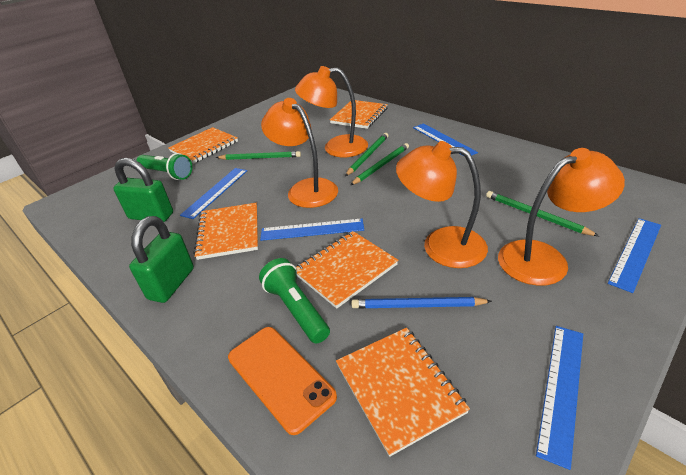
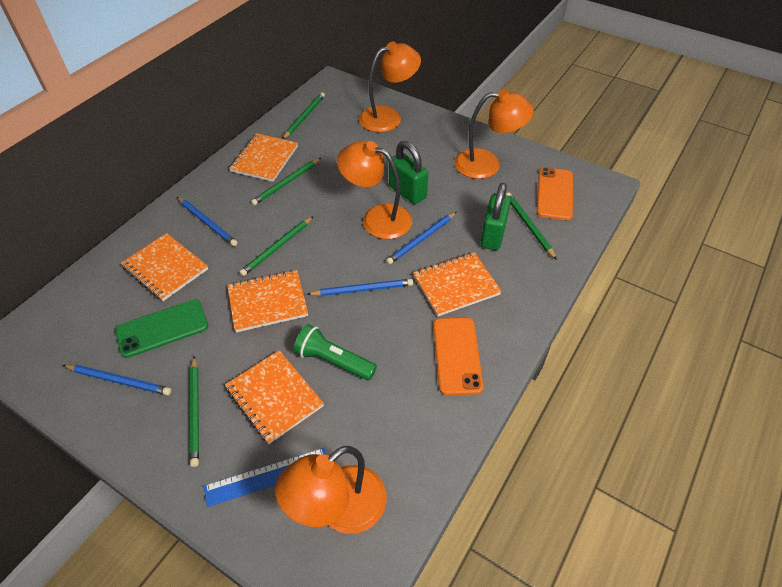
blue pencil: 1 -> 4
blue ruler: 5 -> 1
green flashlight: 2 -> 1
green pencil: 4 -> 5
green phone: 0 -> 1
orange phone: 1 -> 2

